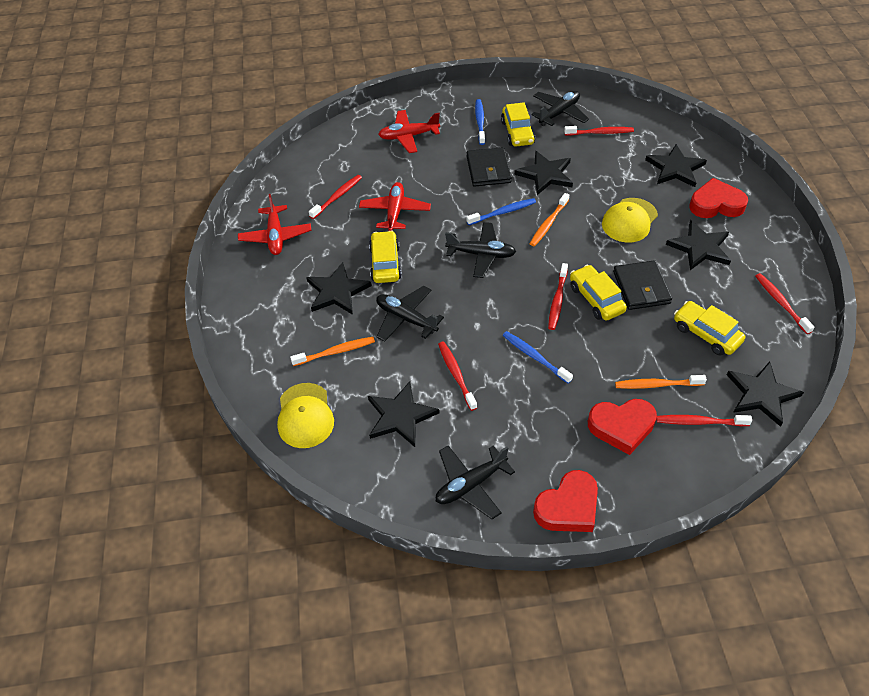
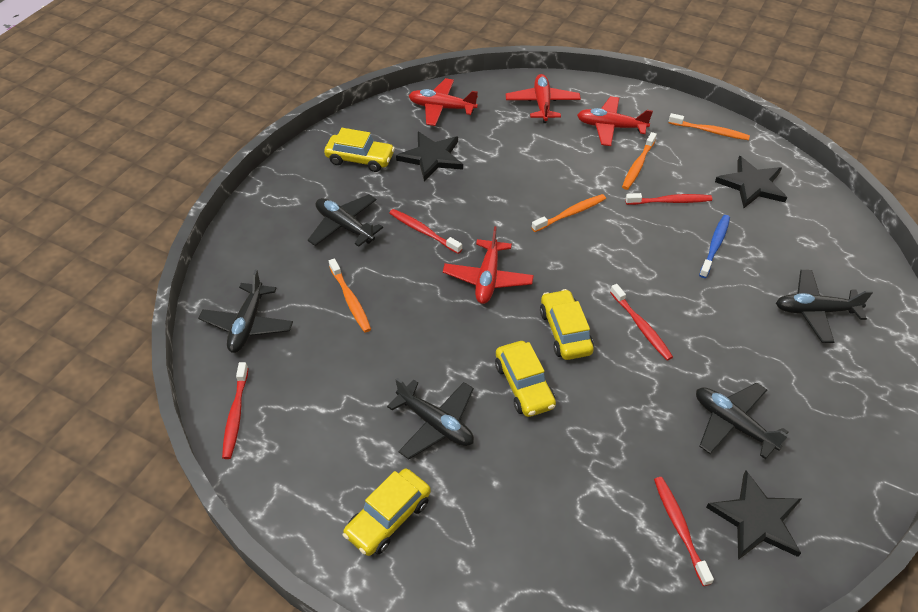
black plane: 4 -> 5
black star: 6 -> 3
black wallet: 2 -> 0
blue toothbrush: 3 -> 1
orange toothbrush: 3 -> 4
red heart: 3 -> 0
red plane: 3 -> 4
red toothbrush: 6 -> 5
yellow cap: 2 -> 0

